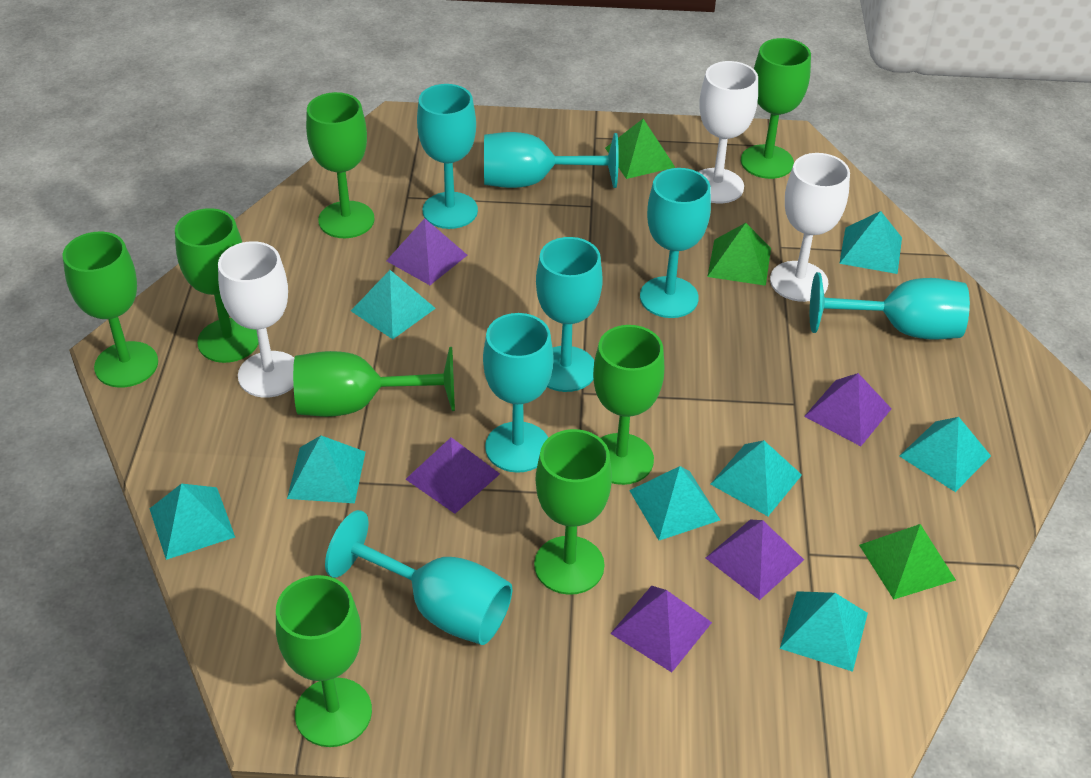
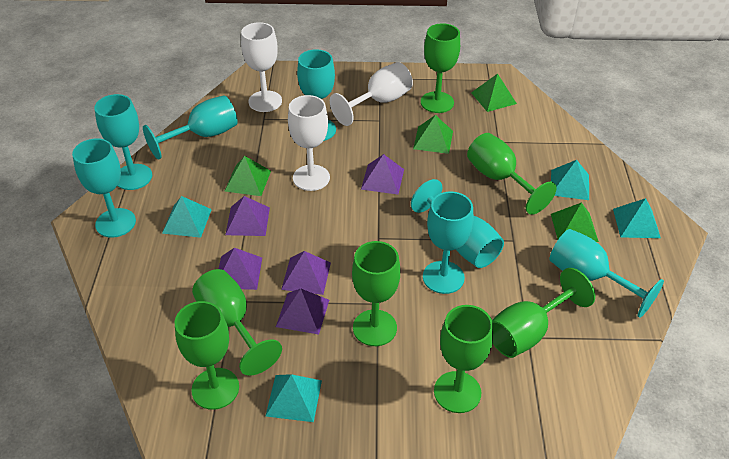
green goblet: 8 -> 7
green pyramid: 3 -> 4
turquoise pyramid: 8 -> 4

